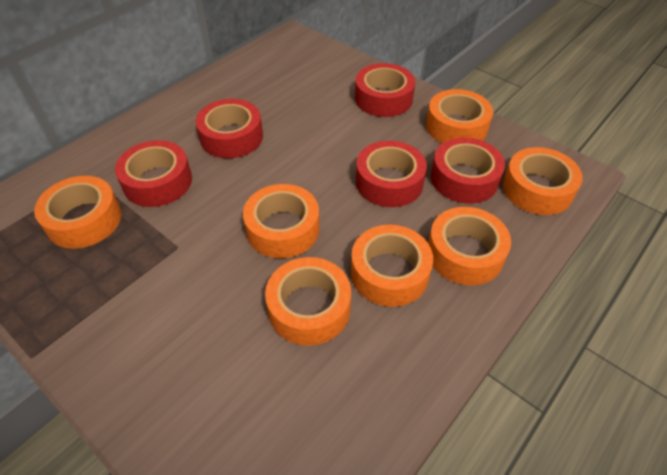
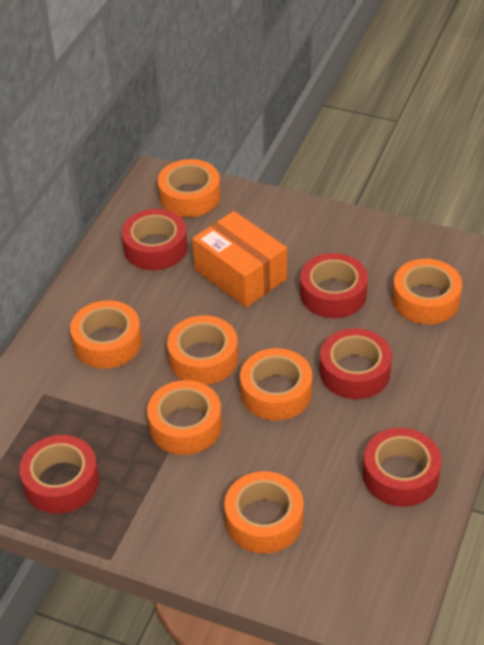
orange box: 0 -> 1

